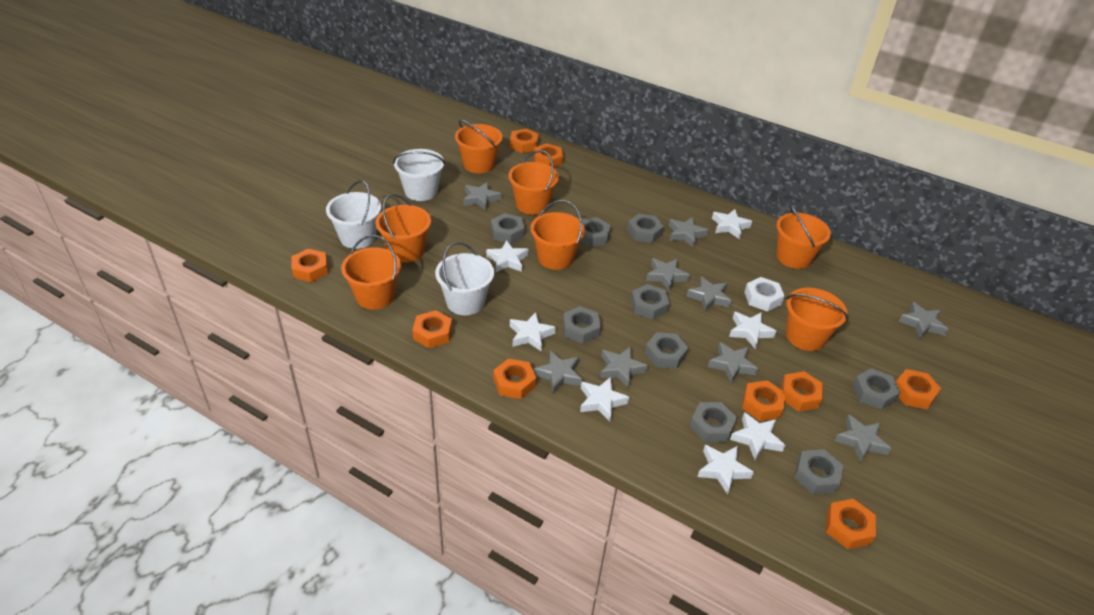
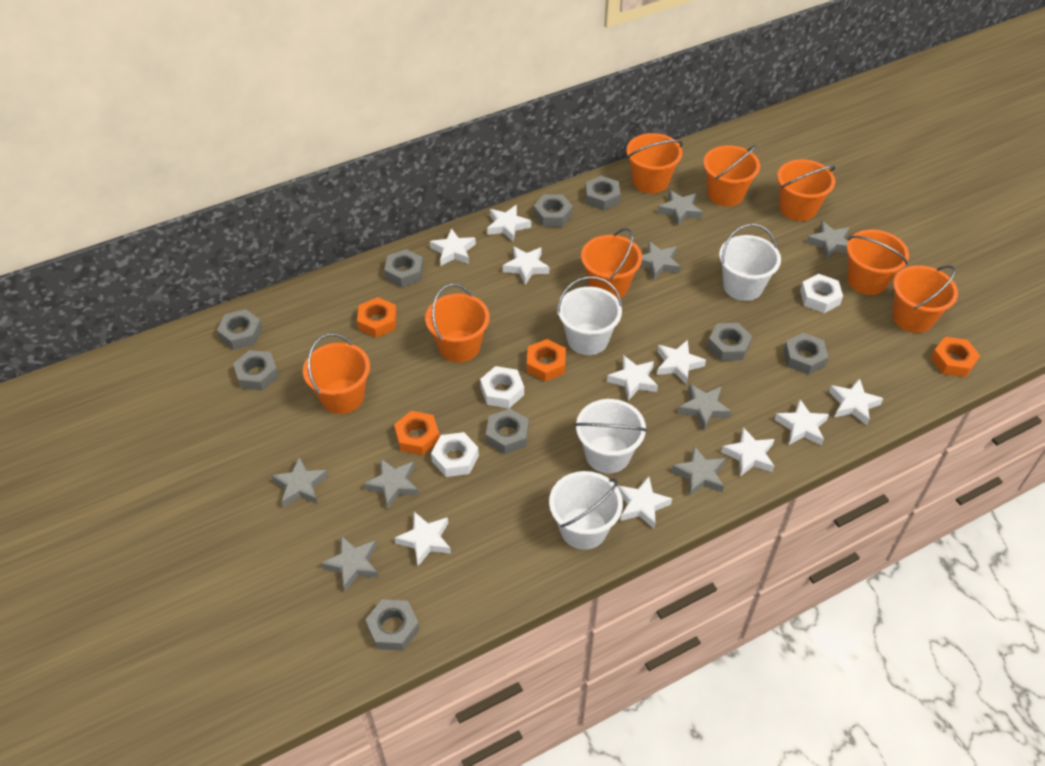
grey star: 9 -> 8
orange bucket: 7 -> 8
orange nut: 9 -> 4
white bucket: 3 -> 4
white nut: 1 -> 3
white star: 7 -> 10

